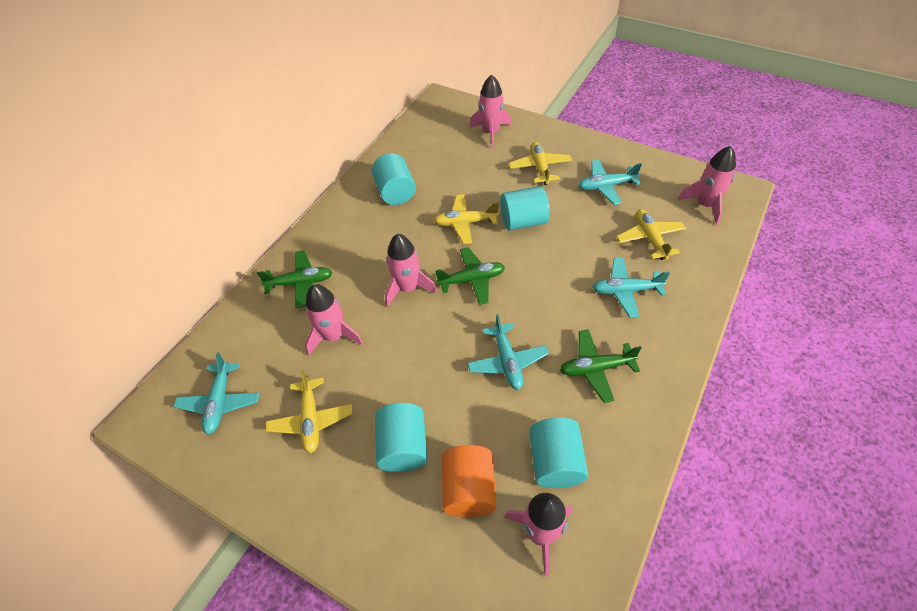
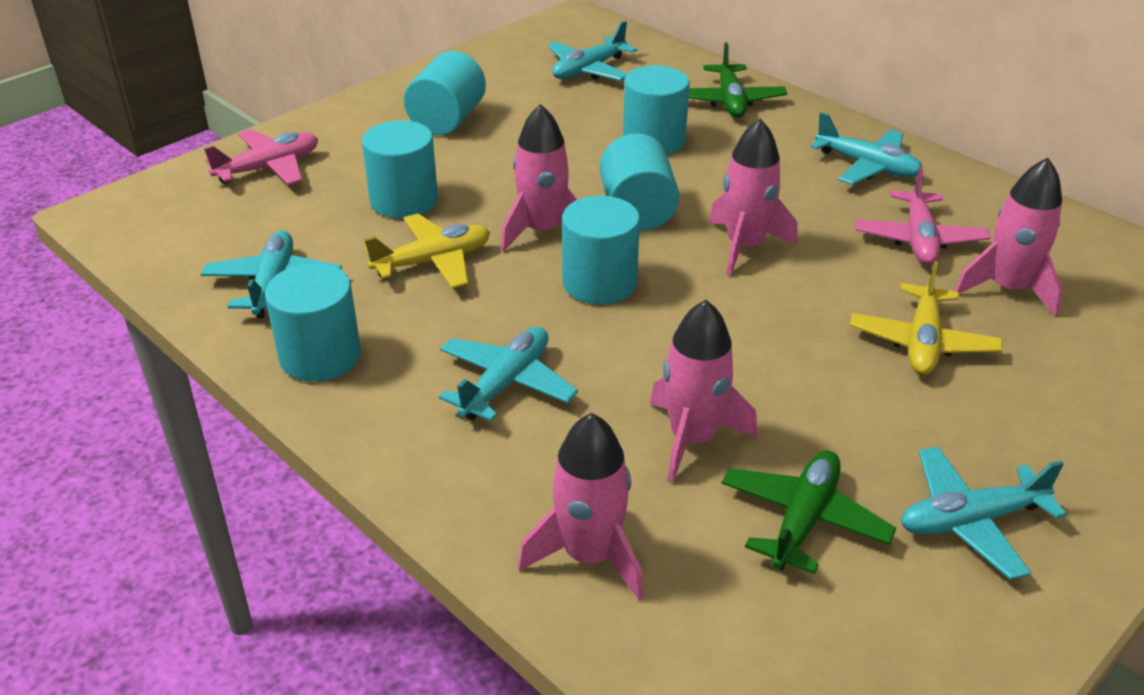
green plane: 3 -> 2
orange cylinder: 1 -> 0
pink plane: 0 -> 2
turquoise cylinder: 4 -> 6
turquoise plane: 4 -> 5
yellow plane: 4 -> 2

